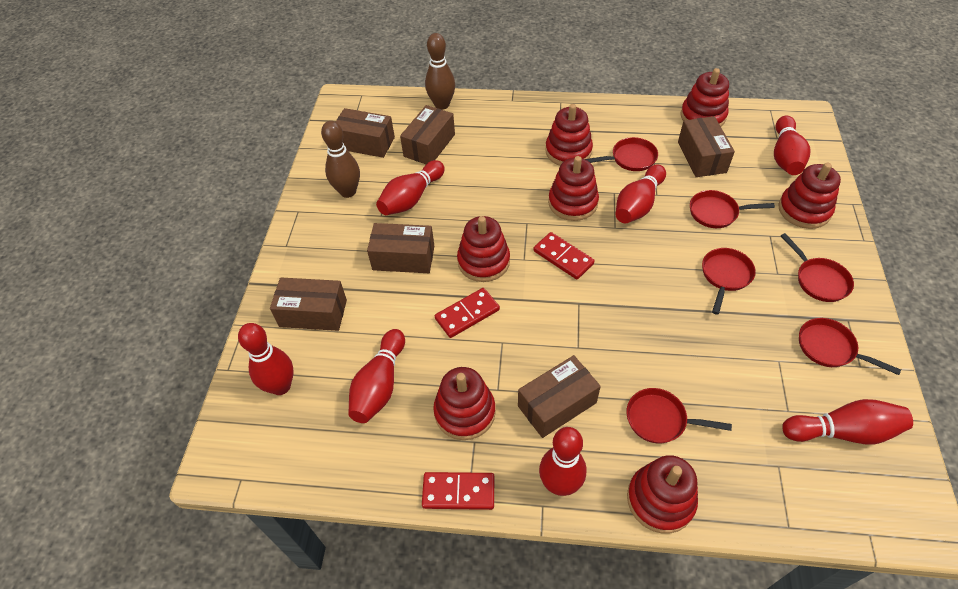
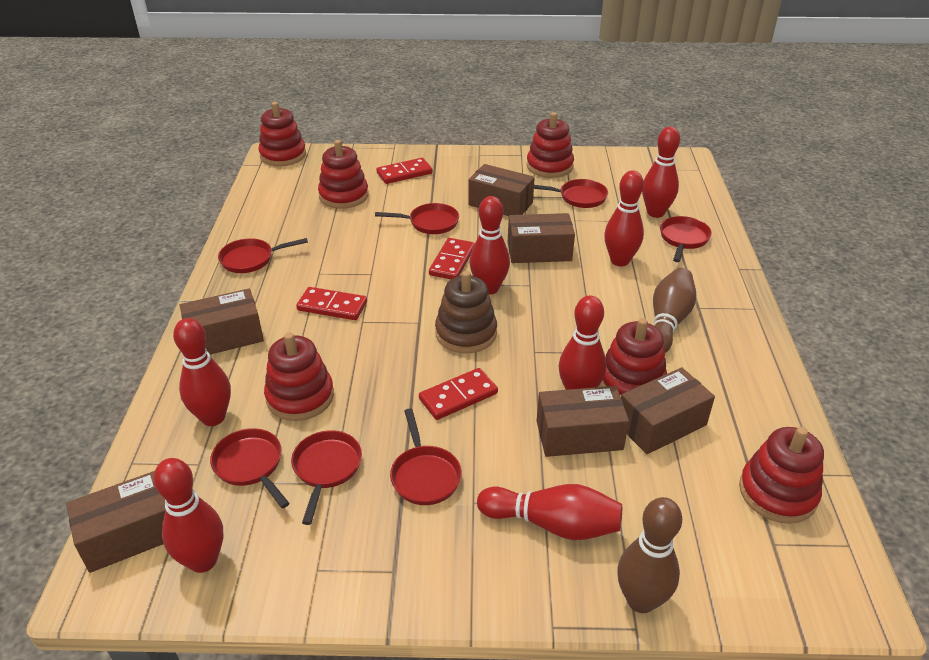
brown stacking toy: 0 -> 1
red domino: 3 -> 4
red pan: 6 -> 7
red stacking toy: 7 -> 6

